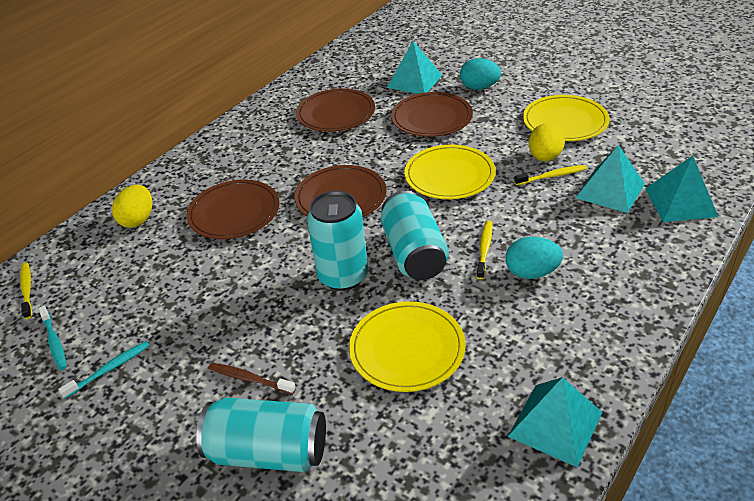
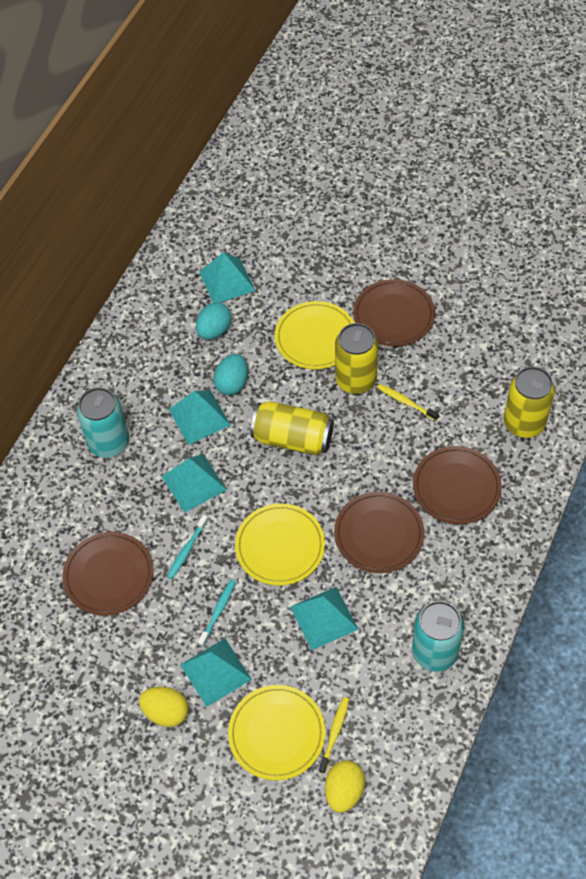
brown toothbrush: 1 -> 0
turquoise can: 3 -> 2
turquoise pyramid: 4 -> 5
yellow can: 0 -> 3
yellow toothbrush: 3 -> 2

